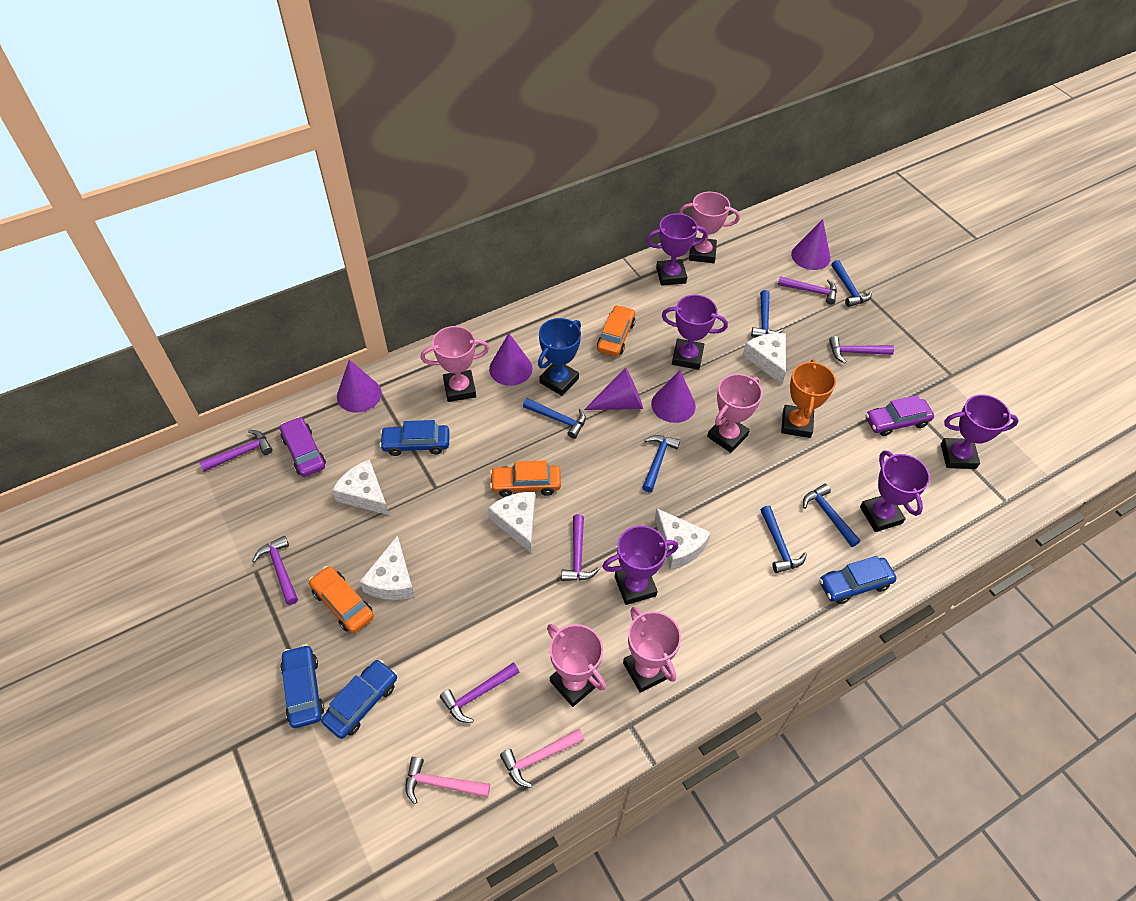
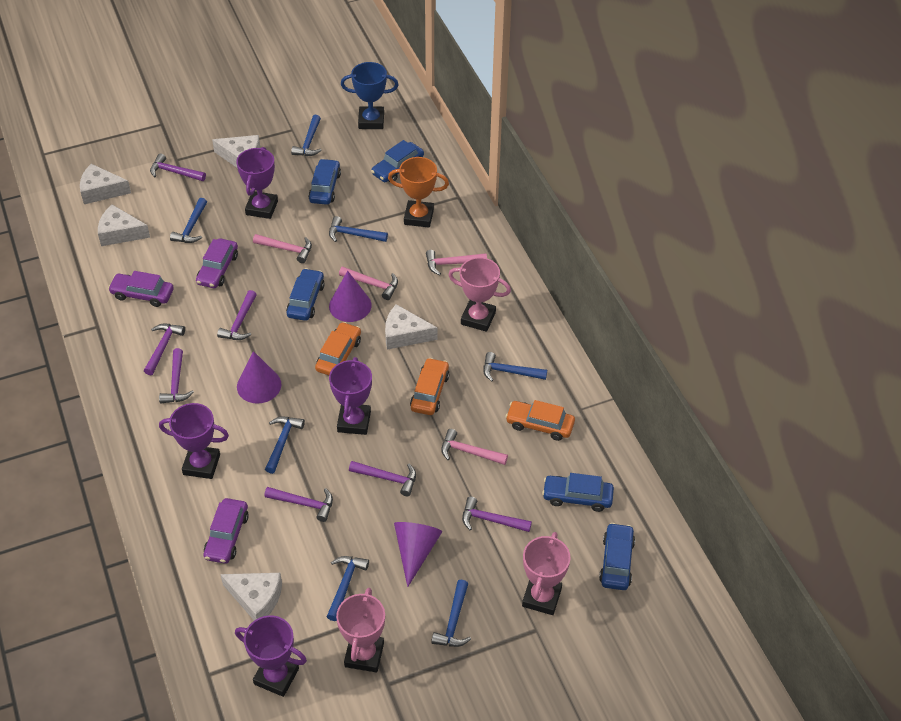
blue car: 4 -> 5
blue hammer: 6 -> 7
pink hammer: 2 -> 4
pink trophy: 5 -> 3
purple car: 2 -> 3
purple cone: 5 -> 3
purple hammer: 6 -> 7
purple trophy: 5 -> 4

